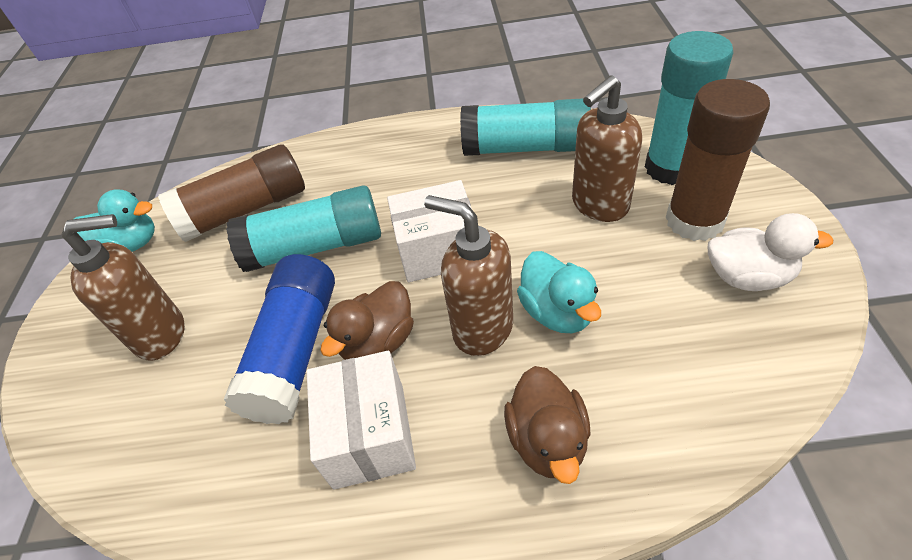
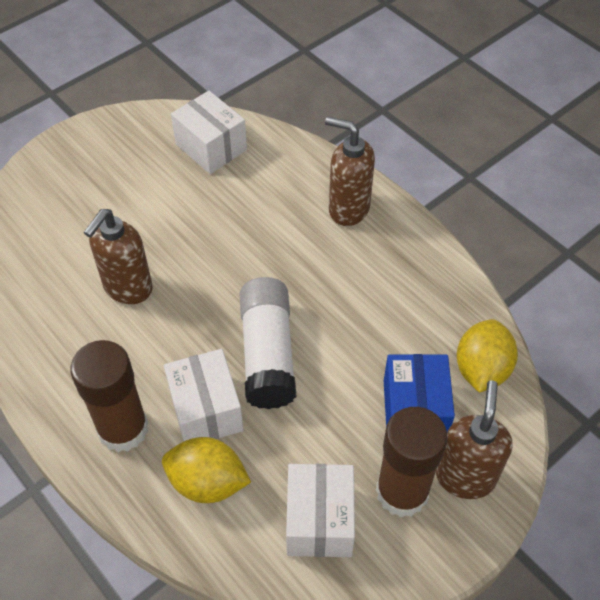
blue box: 0 -> 1
blue glue stick: 1 -> 0
brown duck: 2 -> 0
turquoise duck: 2 -> 0
turquoise glue stick: 3 -> 0
white box: 2 -> 3
white duck: 1 -> 0
white glue stick: 0 -> 1
yellow lemon: 0 -> 2

